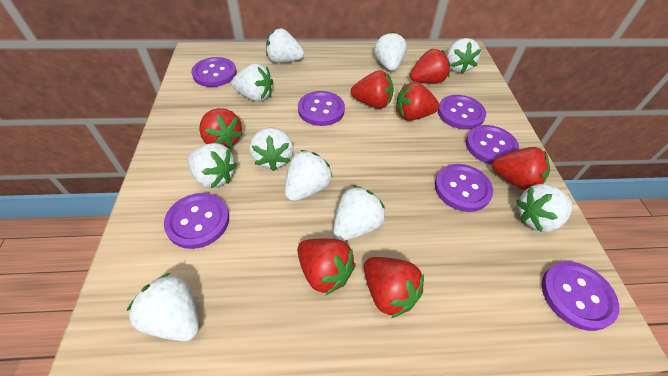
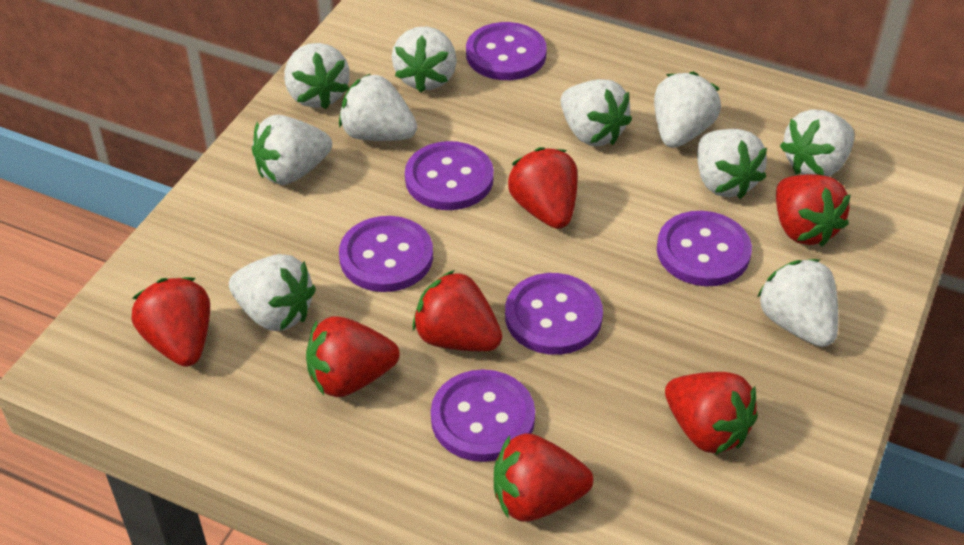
purple button: 7 -> 6

